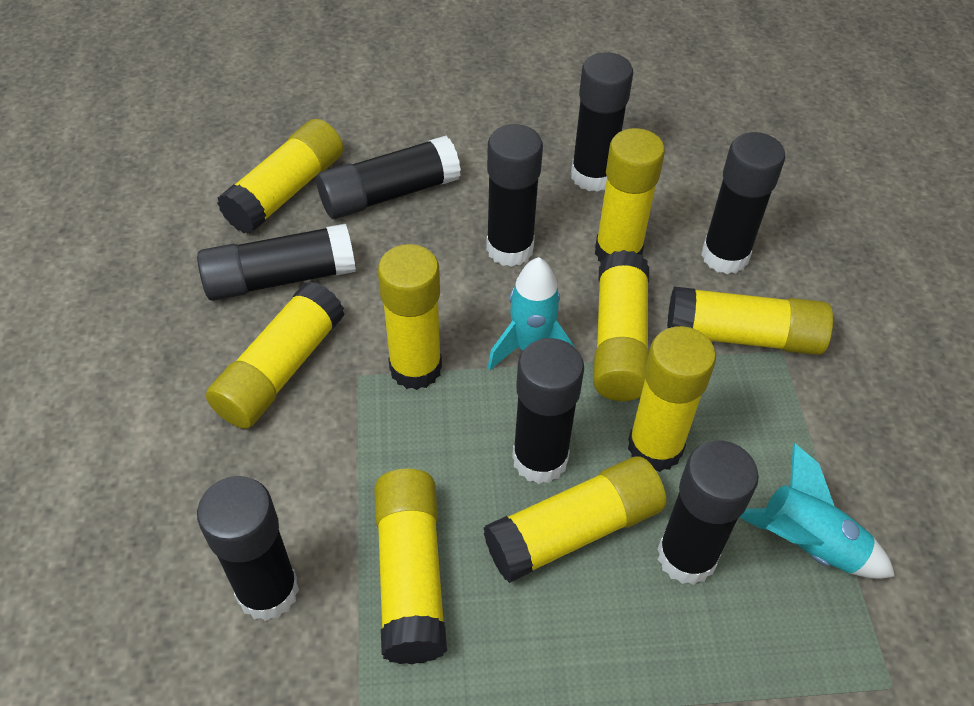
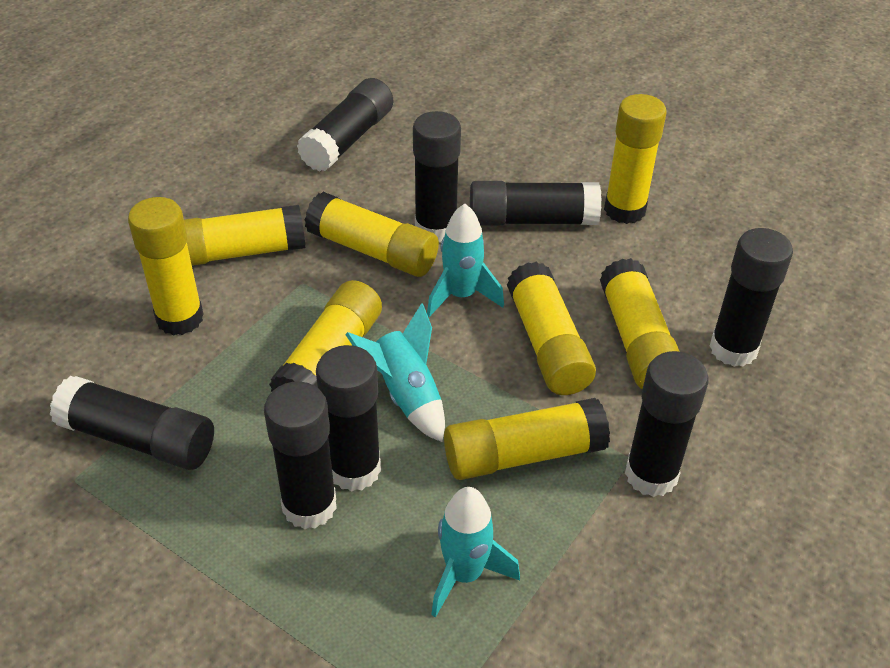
turquoise rocket: 2 -> 3
yellow glue stick: 9 -> 8

